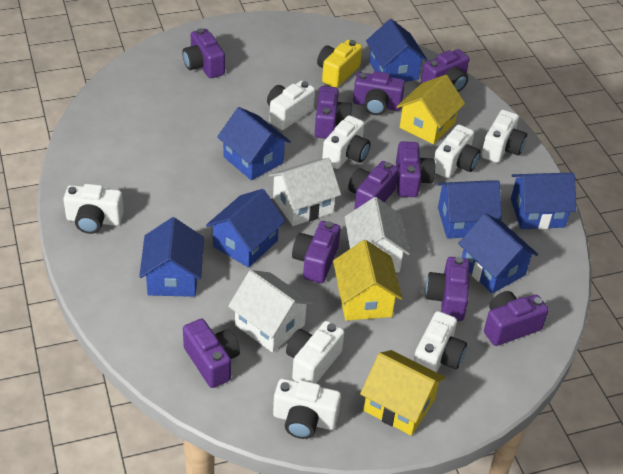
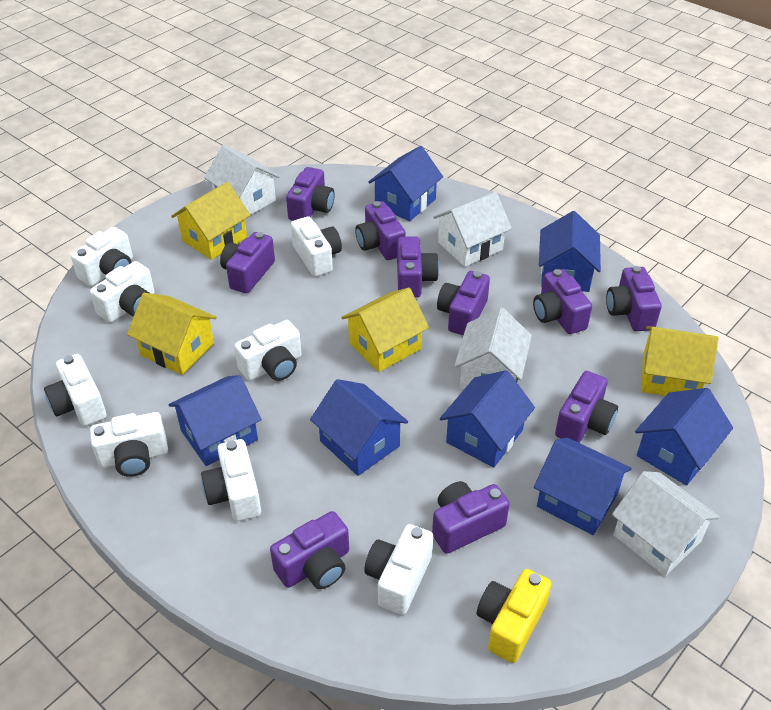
white house: 3 -> 4
yellow house: 3 -> 4

